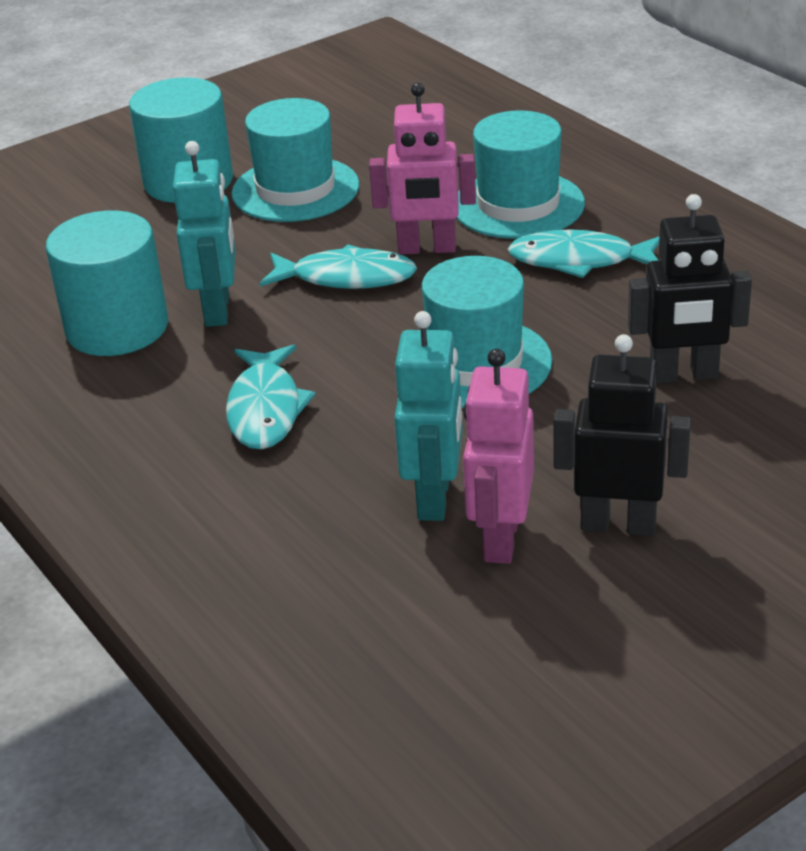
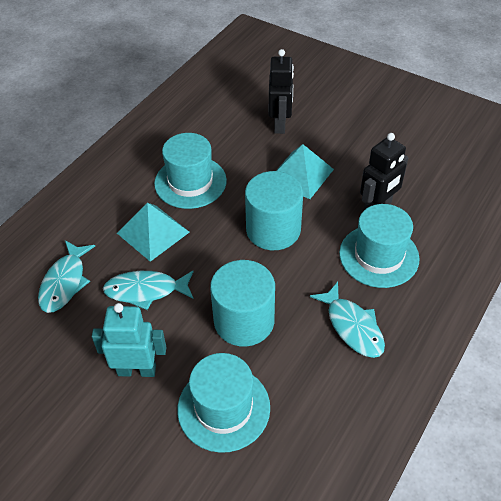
pink robot: 2 -> 0
turquoise pyramid: 0 -> 2
turquoise robot: 2 -> 1

